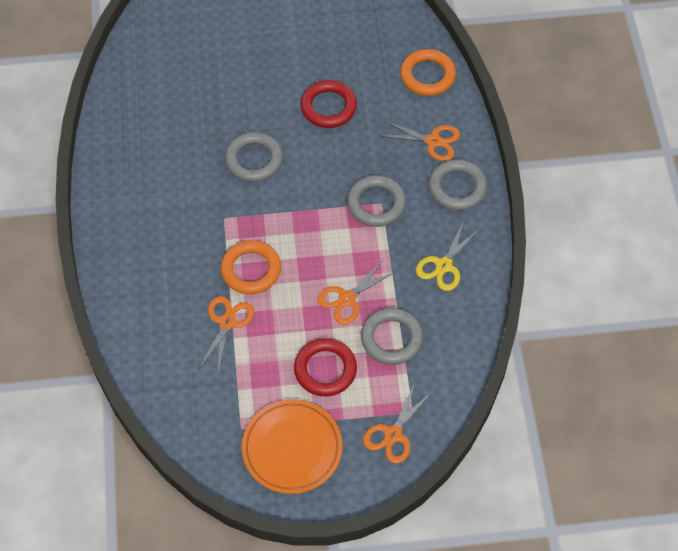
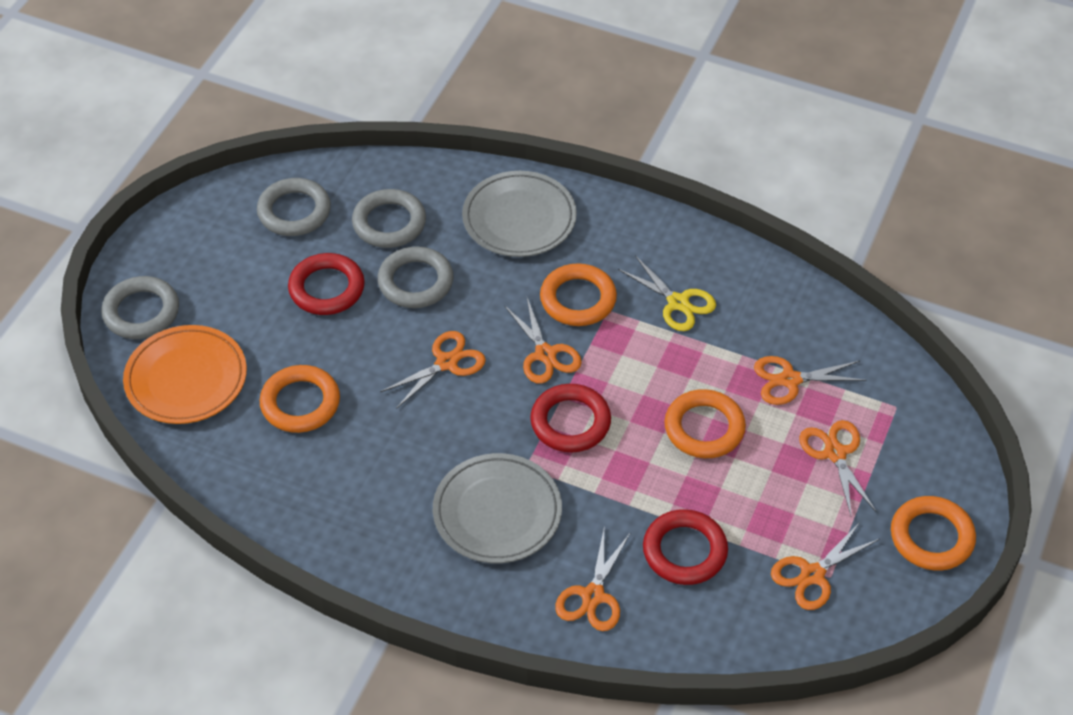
grey plate: 0 -> 2
orange ring: 2 -> 4
orange scissors: 4 -> 6
red ring: 2 -> 3

